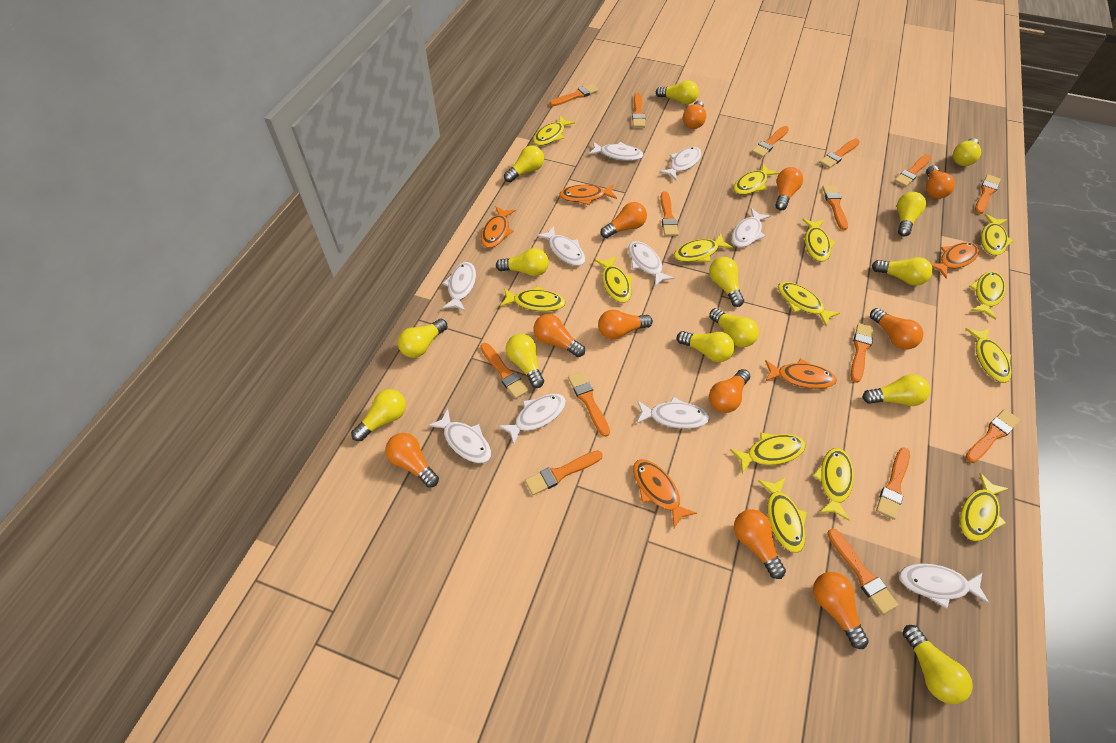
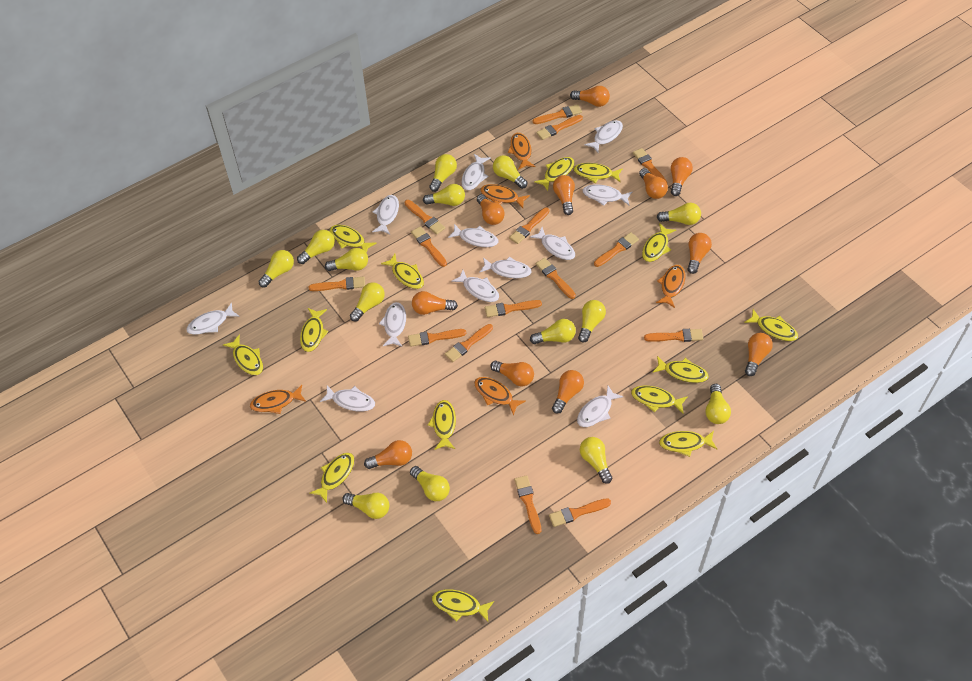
white fish: 10 -> 12

